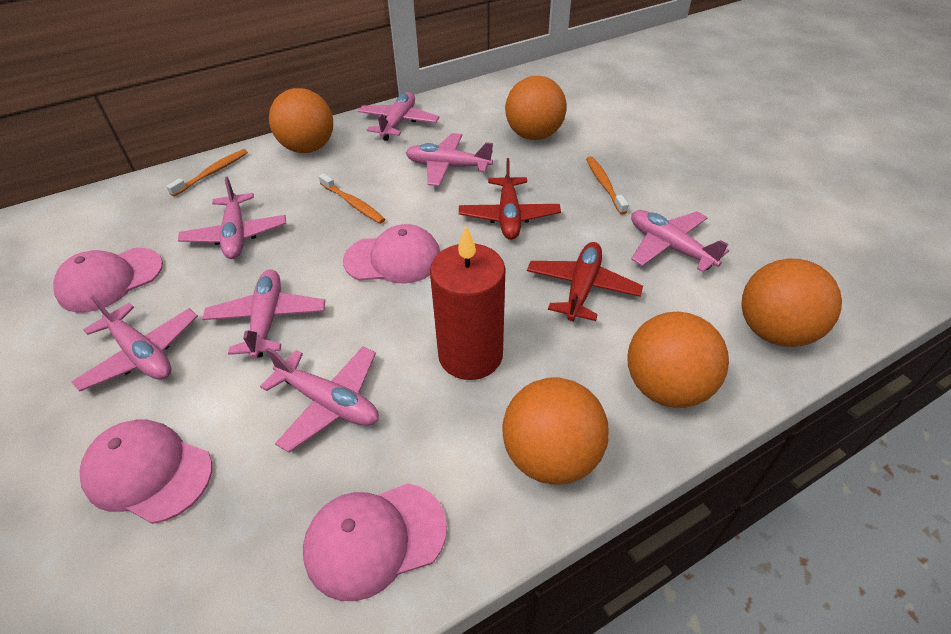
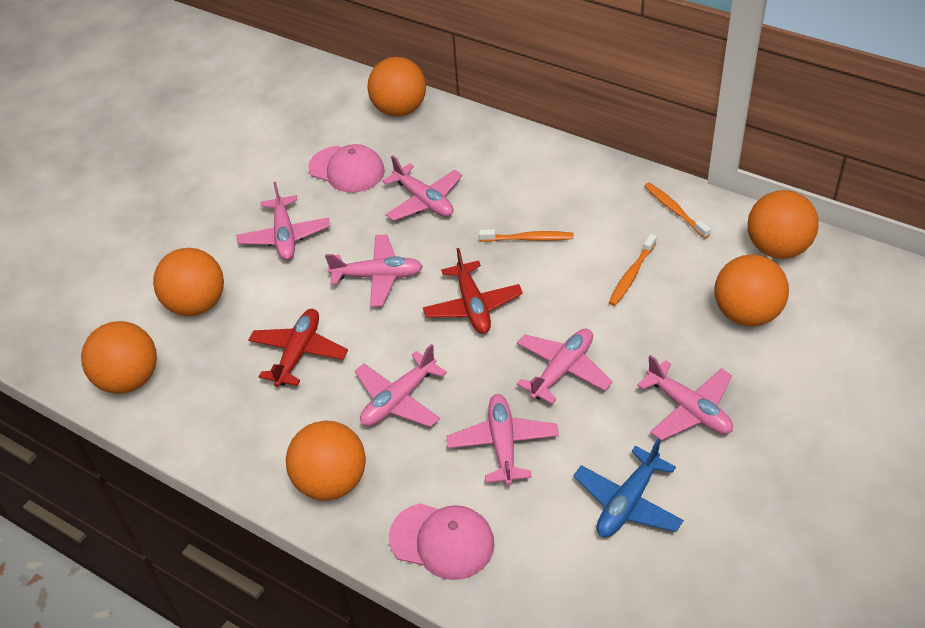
blue plane: 0 -> 1
orange ball: 5 -> 6
pink cap: 4 -> 2
red candle: 1 -> 0

